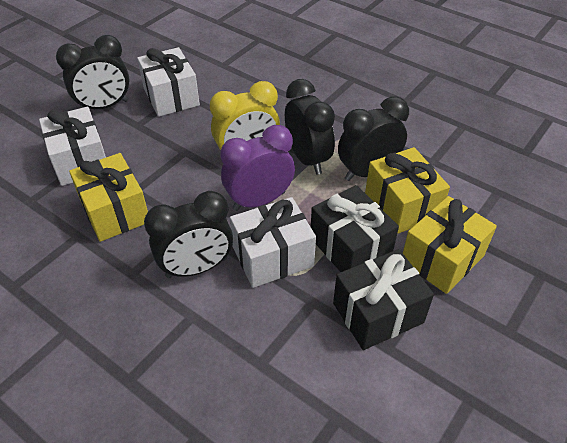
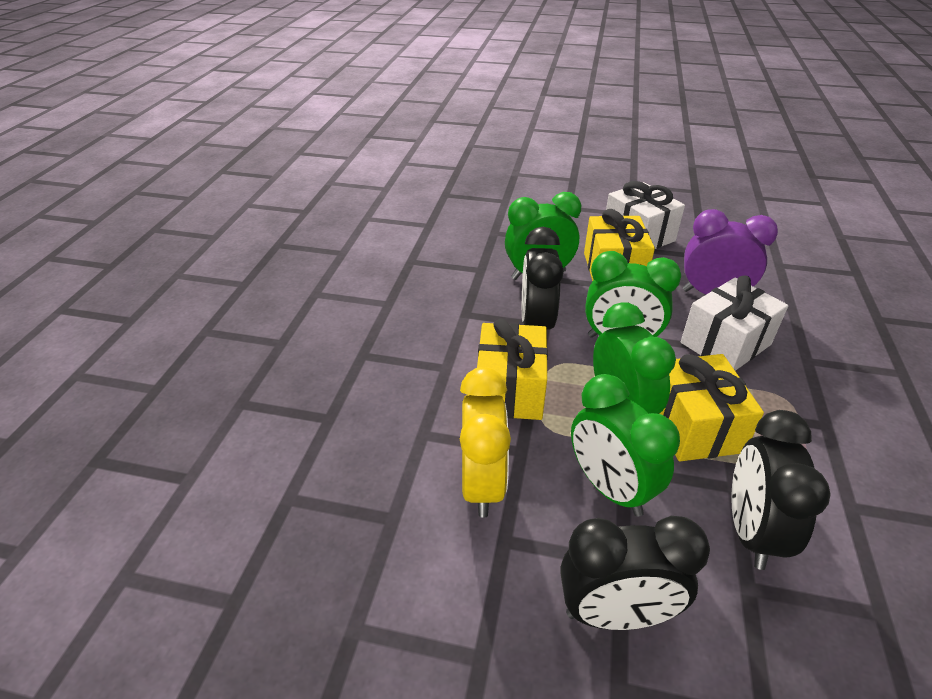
black clock: 4 -> 3
black gift: 2 -> 0
green clock: 0 -> 4
white gift: 3 -> 2

